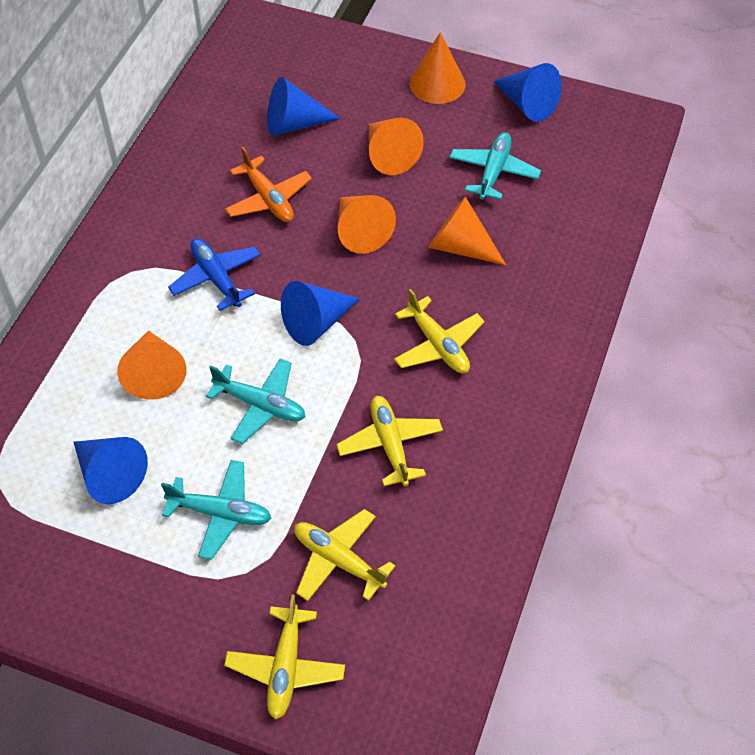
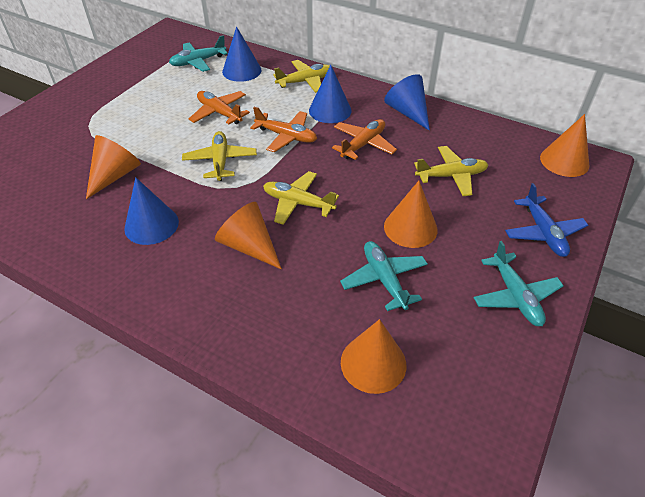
orange plane: 1 -> 3

